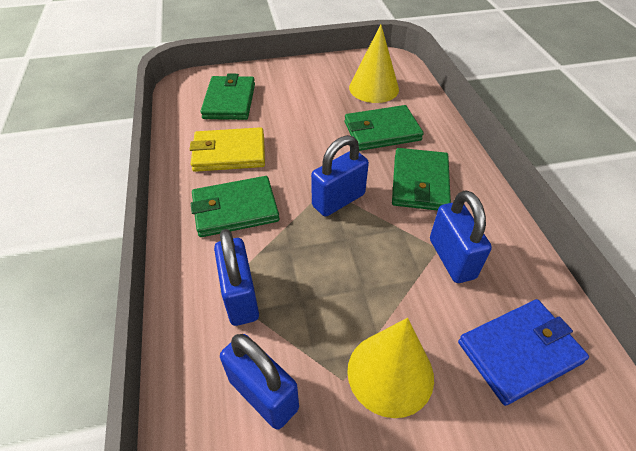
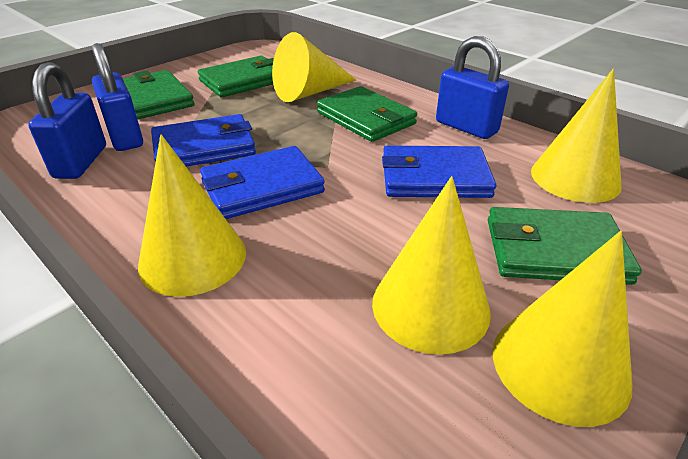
blue padlock: 4 -> 3
blue wallet: 1 -> 3
yellow cone: 2 -> 5
yellow wallet: 1 -> 0

